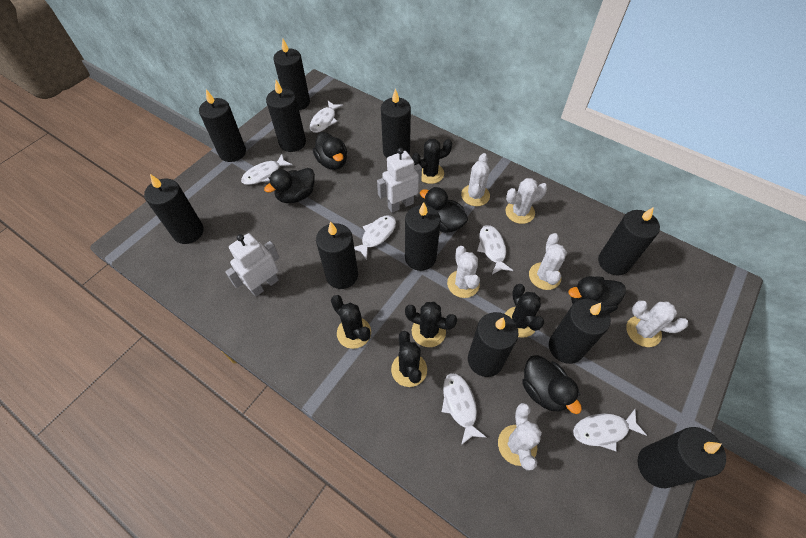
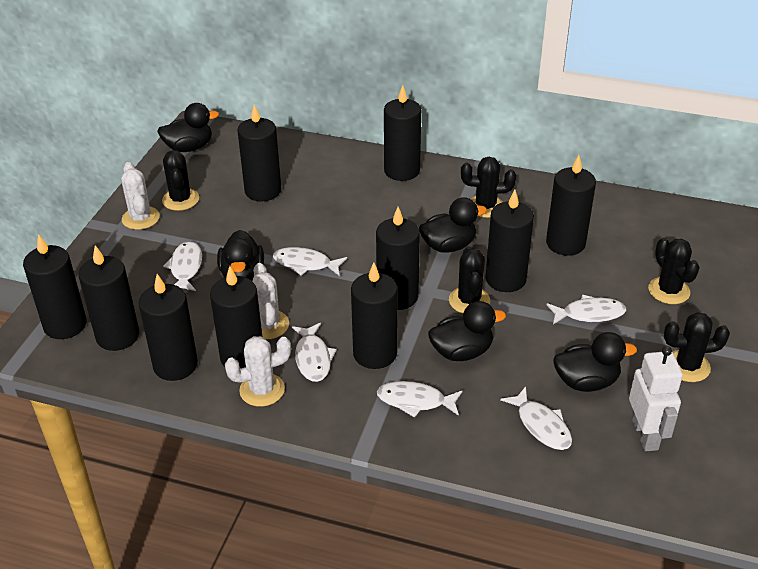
black candle: 11 -> 10
white cactus: 6 -> 3
white robot: 2 -> 1

